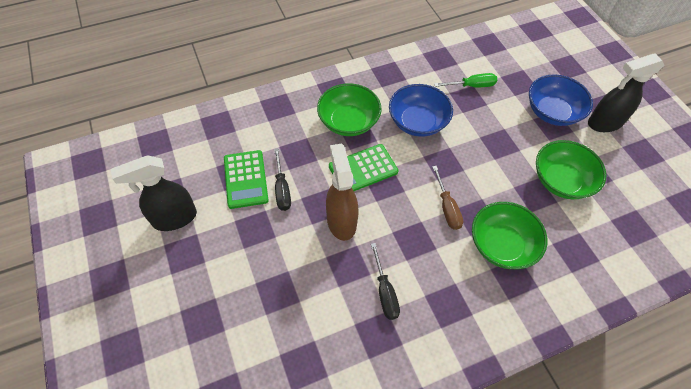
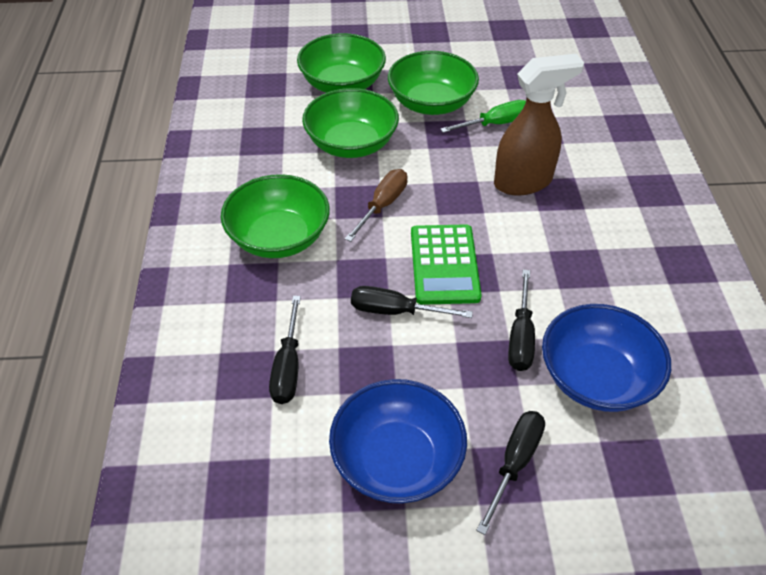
black screwdriver: 2 -> 4
black spray bottle: 2 -> 0
green bowl: 3 -> 4
green calculator: 2 -> 1

